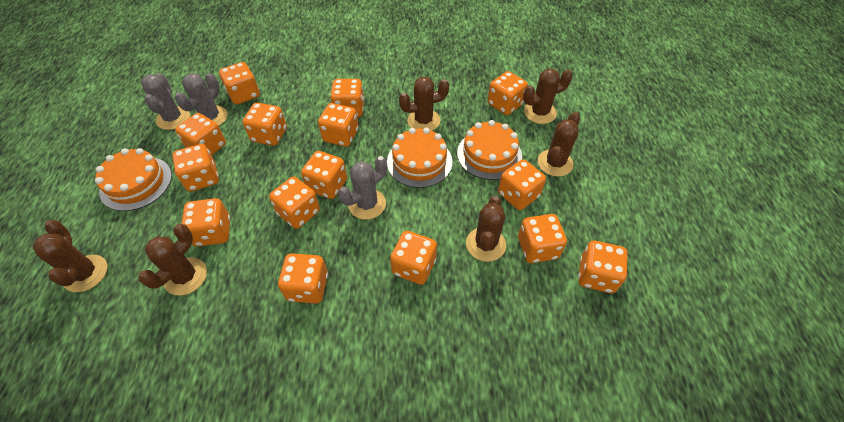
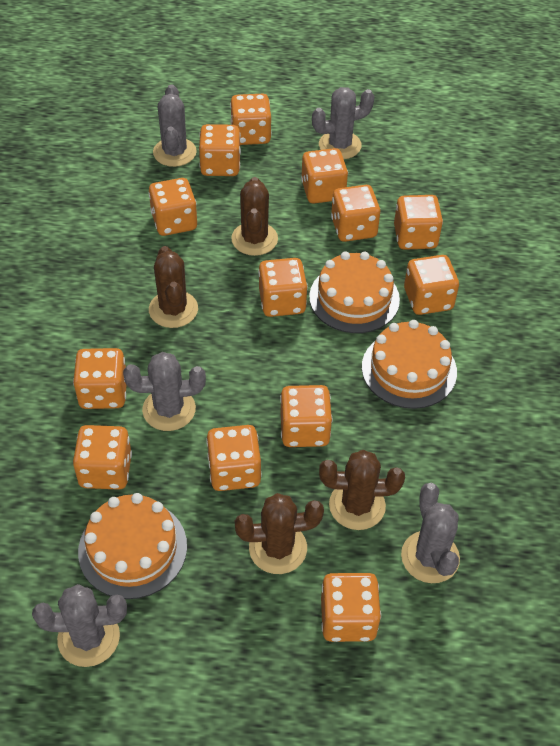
brown cactus: 6 -> 4
grey cactus: 3 -> 5
orange dice: 15 -> 13

